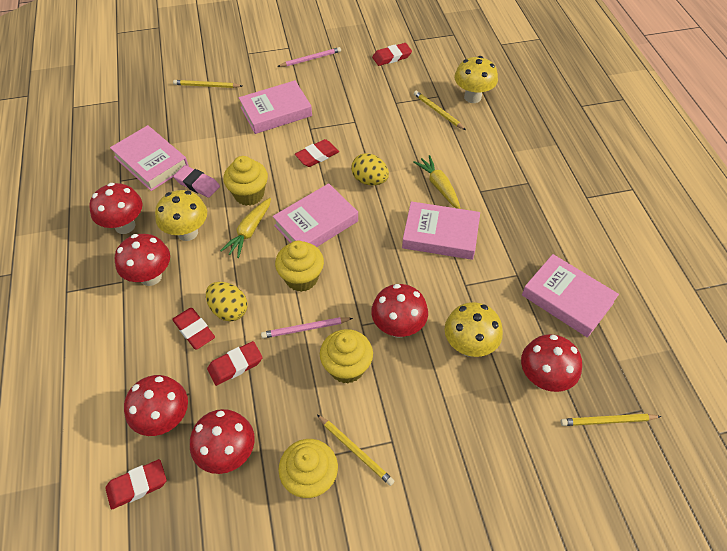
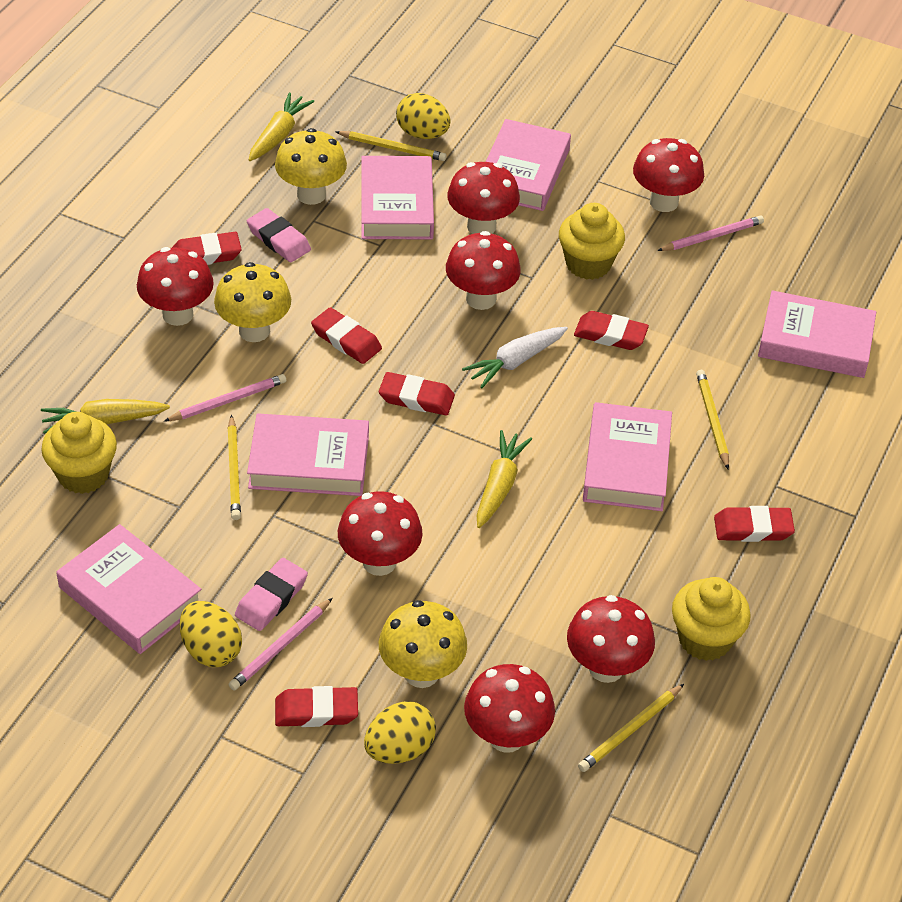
pink book: 5 -> 6
pink eraser: 1 -> 2
pink pencil: 2 -> 3
red eraser: 5 -> 6
red mushroom: 6 -> 7
white carrot: 0 -> 1
yellow carrot: 2 -> 3
yellow cupcake: 4 -> 3
yellow egg: 2 -> 3

